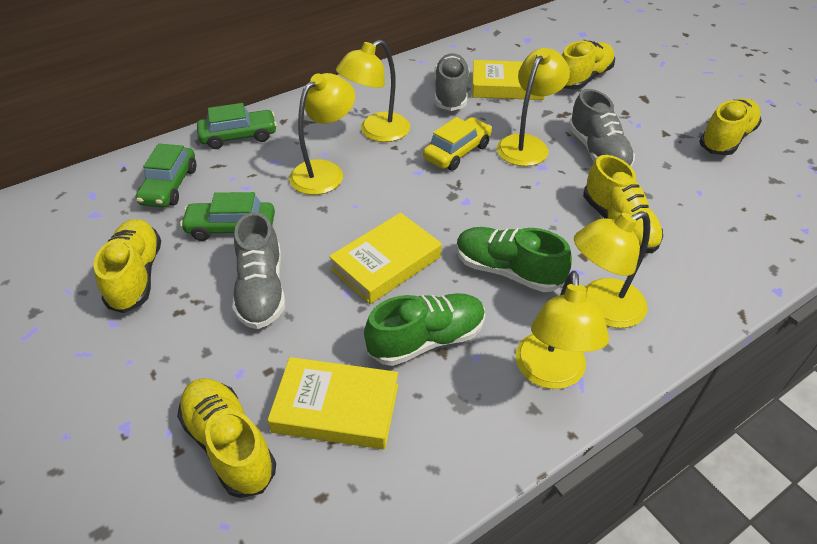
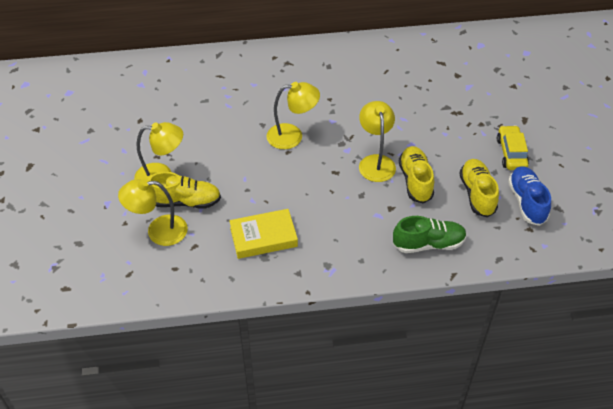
blue shoe: 0 -> 1
green car: 3 -> 0
green shoe: 2 -> 1
grey shoe: 3 -> 0
yellow book: 3 -> 1
yellow lamp: 5 -> 4
yellow shoe: 5 -> 3

